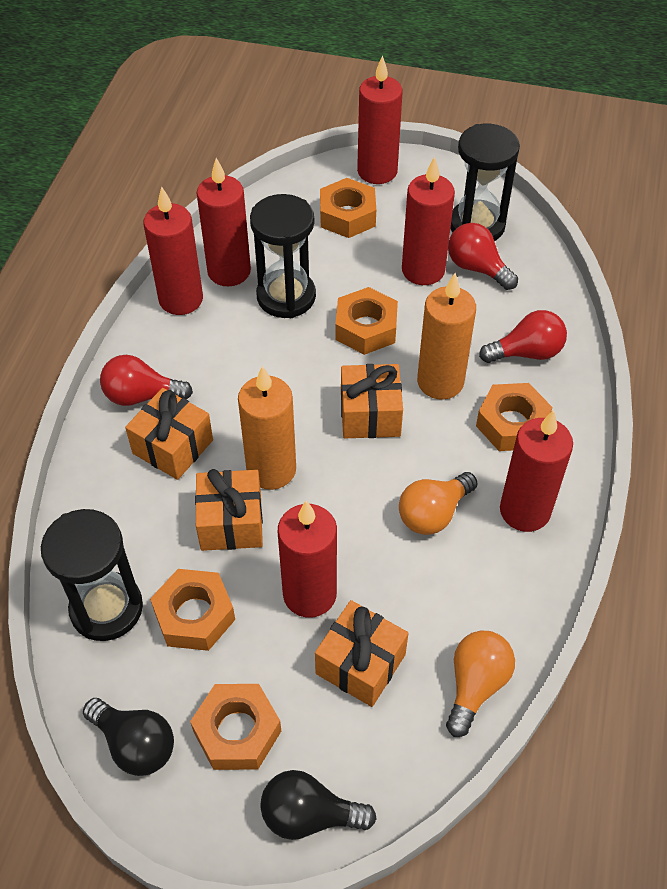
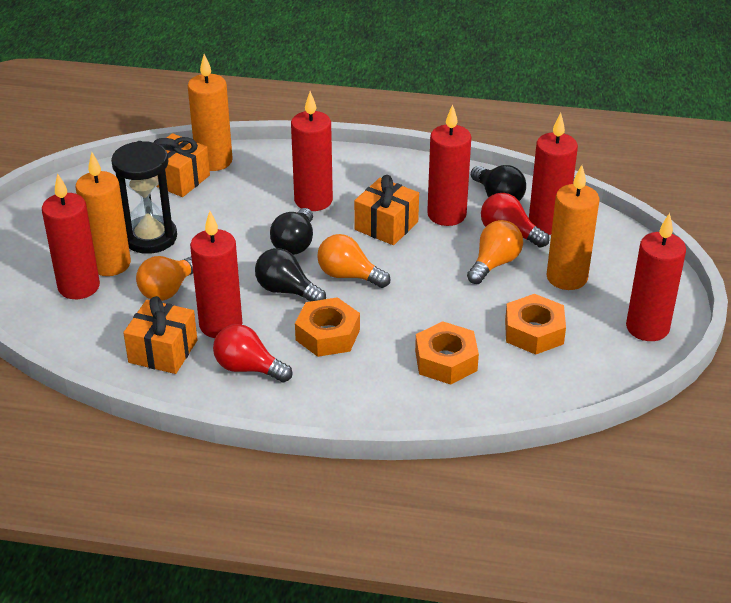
black hourglass: 3 -> 1
black light bulb: 2 -> 3
orange candle: 2 -> 3
orange gift: 4 -> 3
orange light bulb: 2 -> 3
orange nut: 5 -> 3
red light bulb: 3 -> 2

